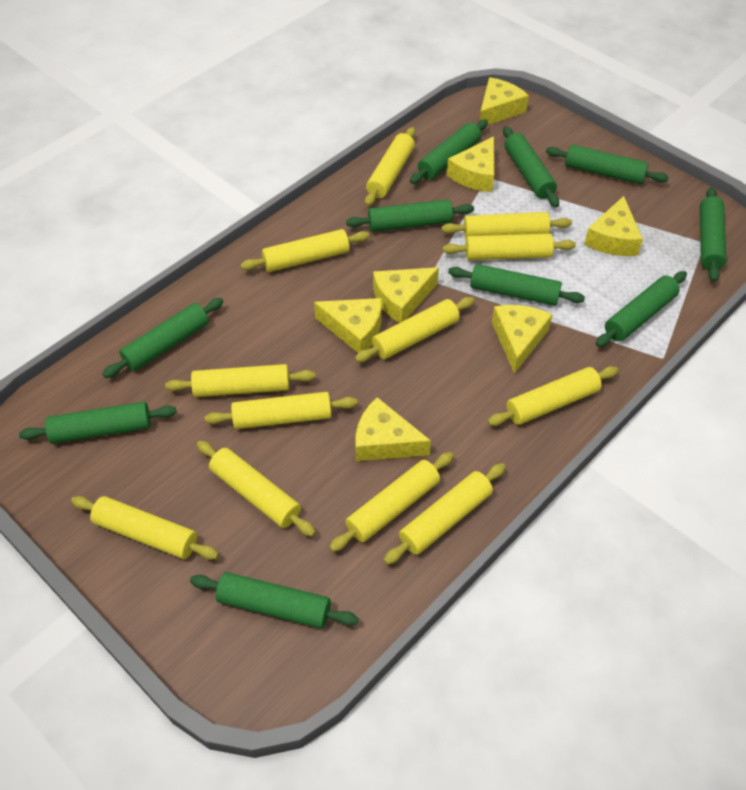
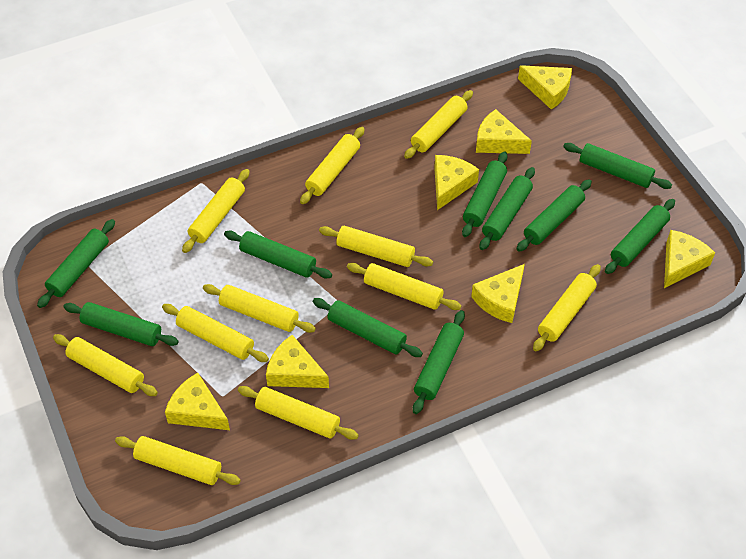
yellow rolling pin: 12 -> 11

